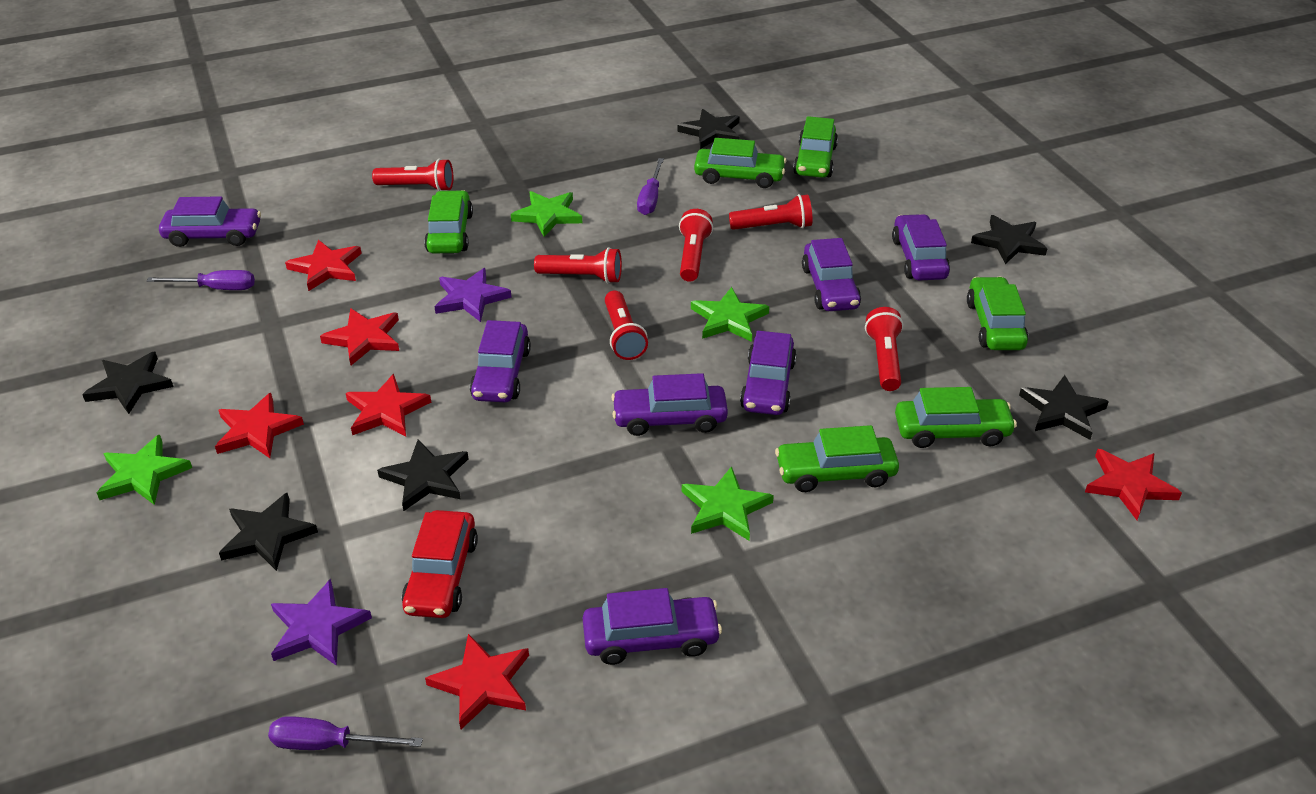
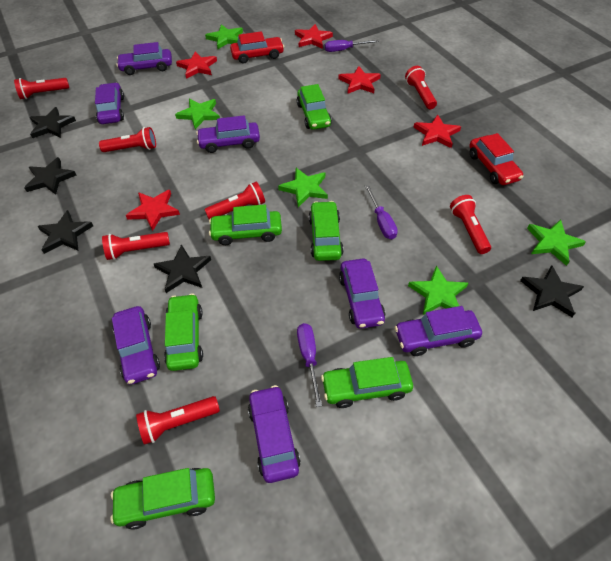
black star: 6 -> 5
green star: 4 -> 5
purple star: 2 -> 0
red car: 1 -> 2
red flashlight: 6 -> 7
red star: 6 -> 5

